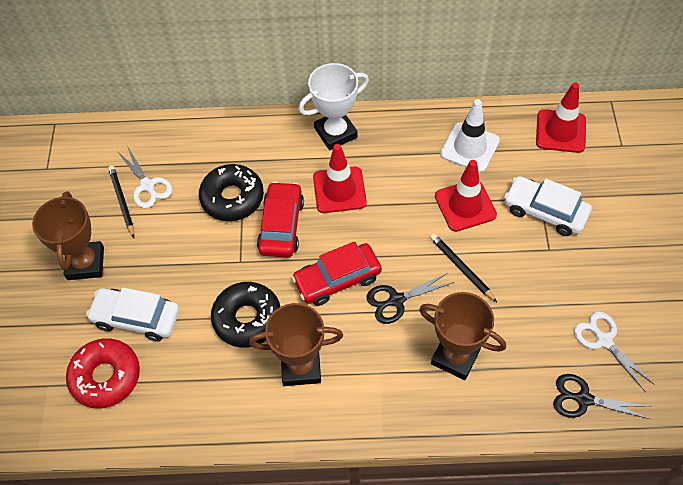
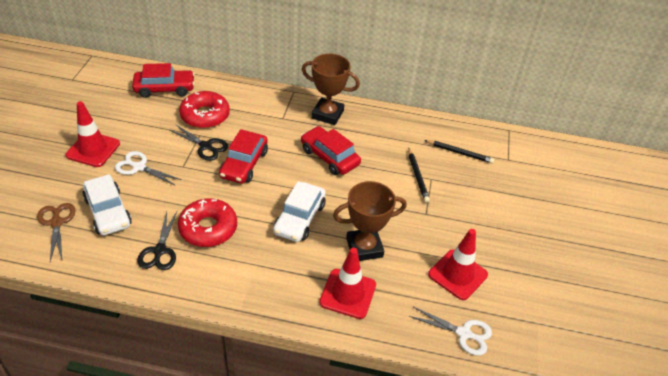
black donut: 2 -> 0
brown scissors: 0 -> 1
brown trophy: 3 -> 2
red car: 2 -> 3
red donut: 1 -> 2
white traffic cone: 1 -> 0
white trophy: 1 -> 0

